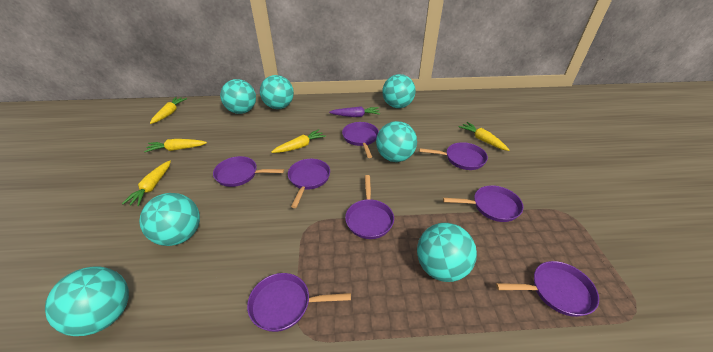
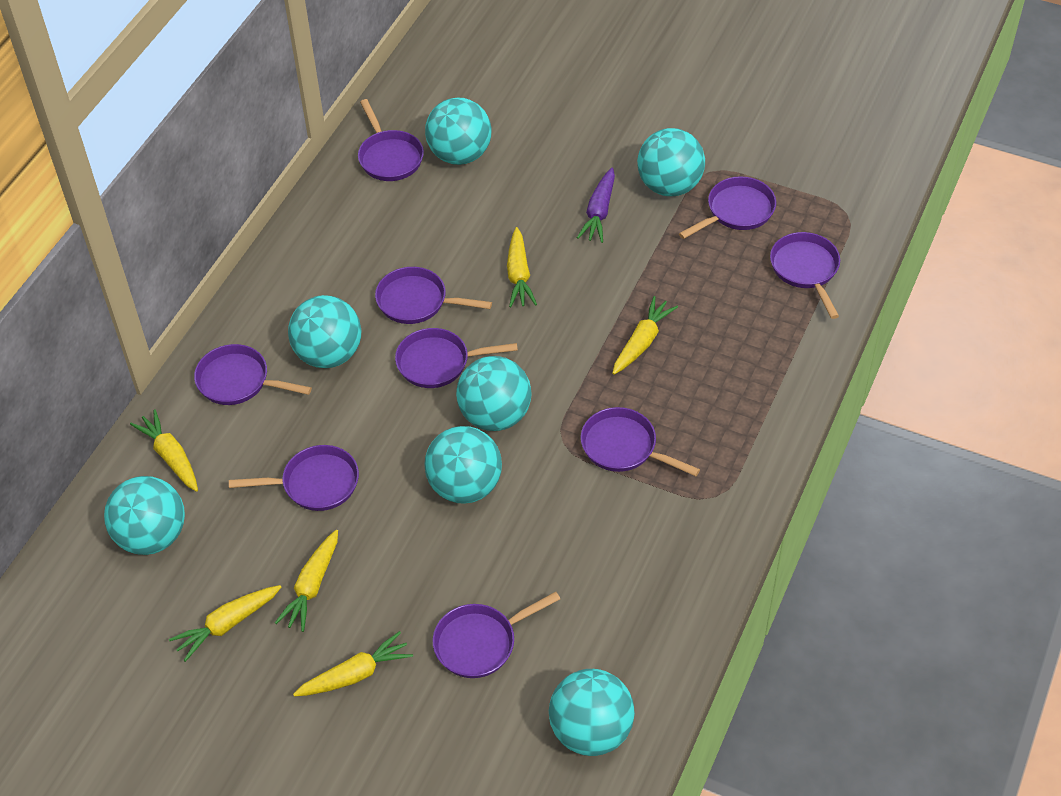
purple pan: 8 -> 9
yellow carrot: 5 -> 6

